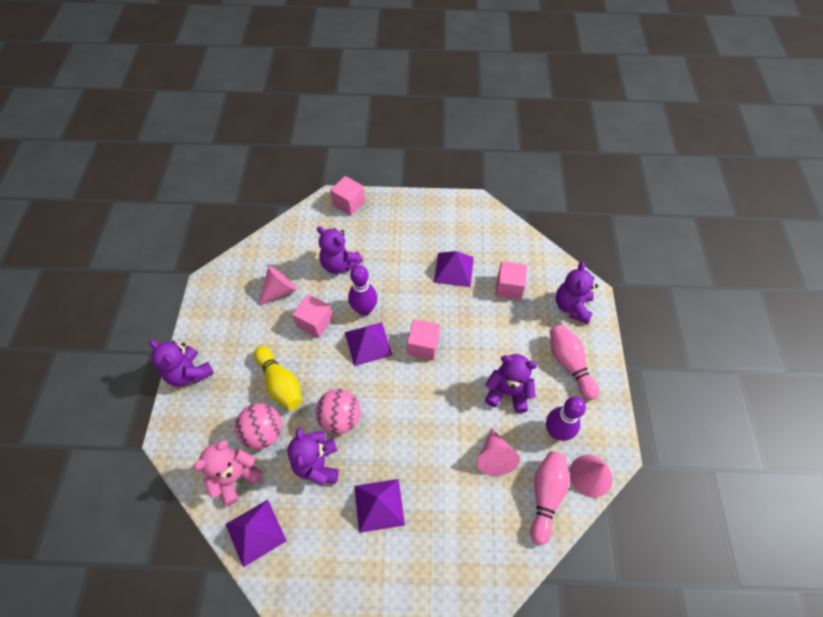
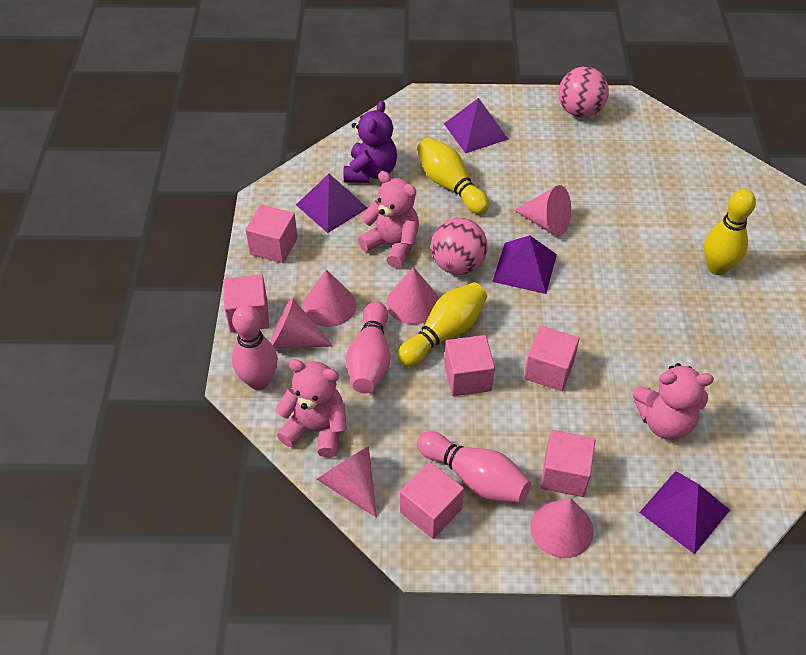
pink bowling pin: 2 -> 3
pink cone: 3 -> 6
pink cube: 4 -> 6
pink teddy bear: 1 -> 3
purple bowling pin: 2 -> 0
purple teddy bear: 5 -> 1
yellow bowling pin: 1 -> 3

